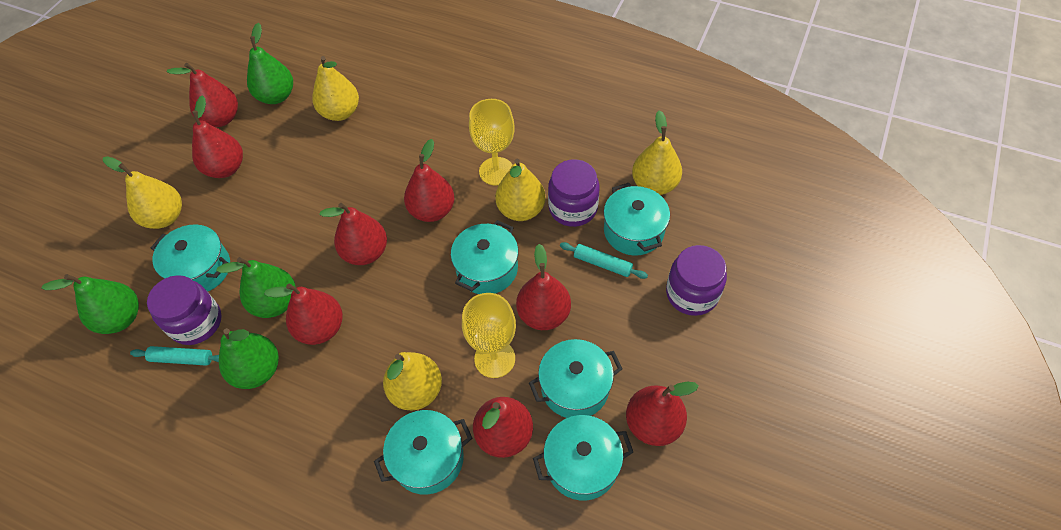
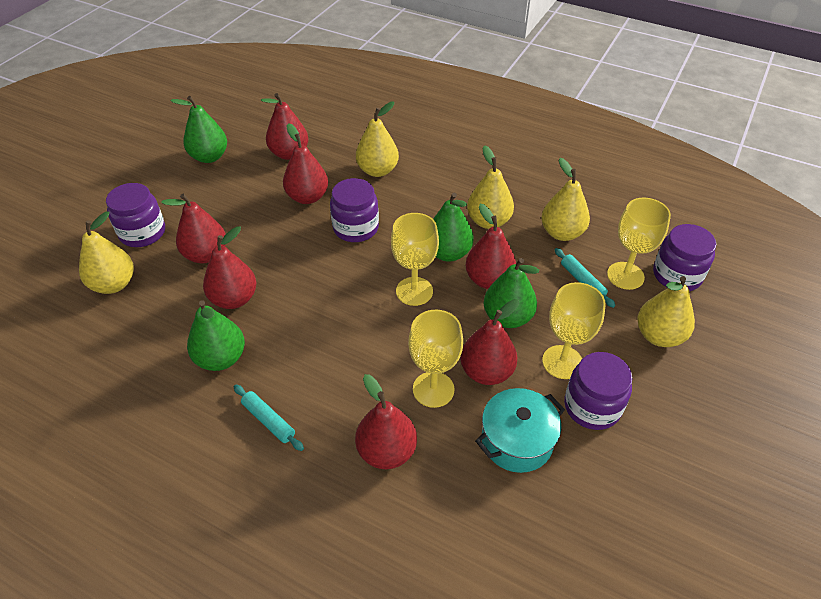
purple jar: 3 -> 4
red pear: 8 -> 7
turquoise pot: 6 -> 1
yellow goblet: 2 -> 4

